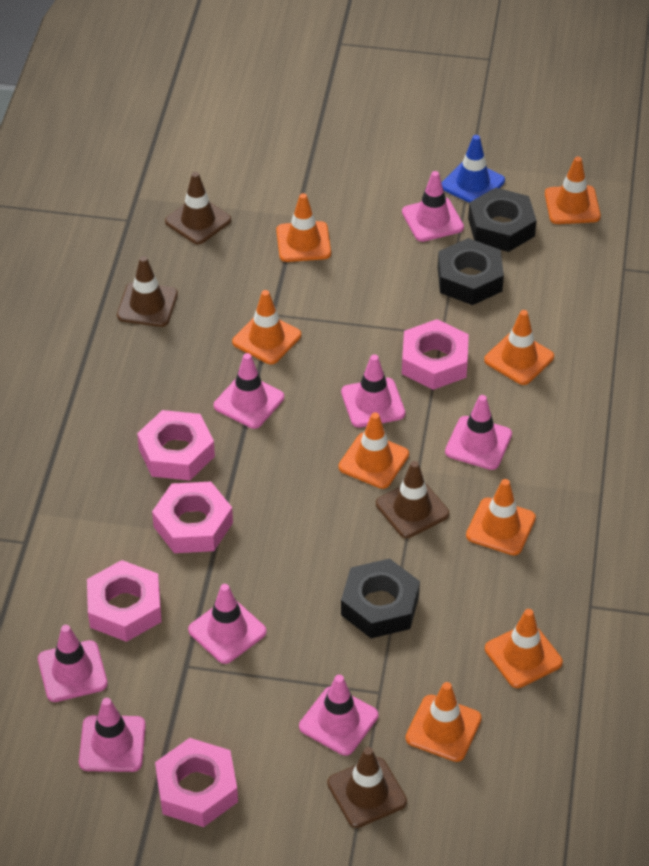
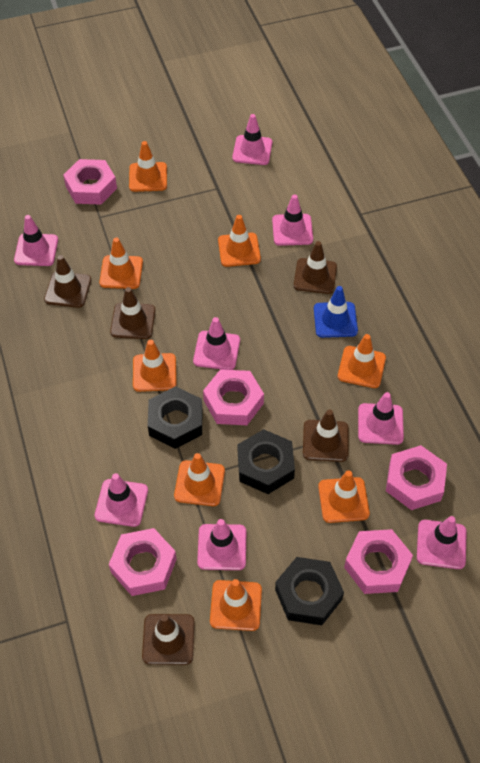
brown traffic cone: 4 -> 5

